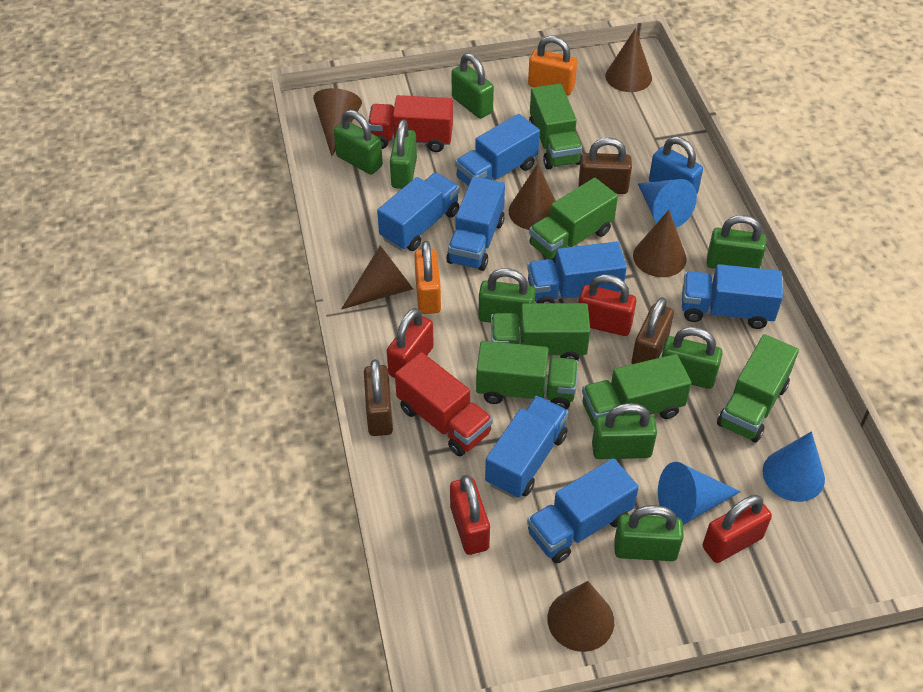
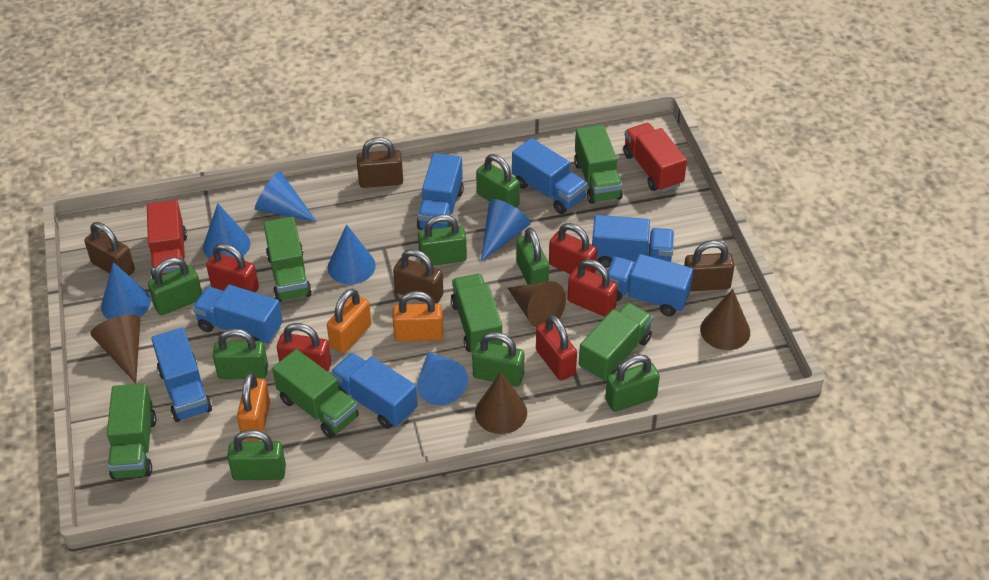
blue cone: 3 -> 6
blue padlock: 1 -> 0
brown cone: 6 -> 4
brown padlock: 3 -> 4
orange padlock: 2 -> 3
red padlock: 4 -> 5

